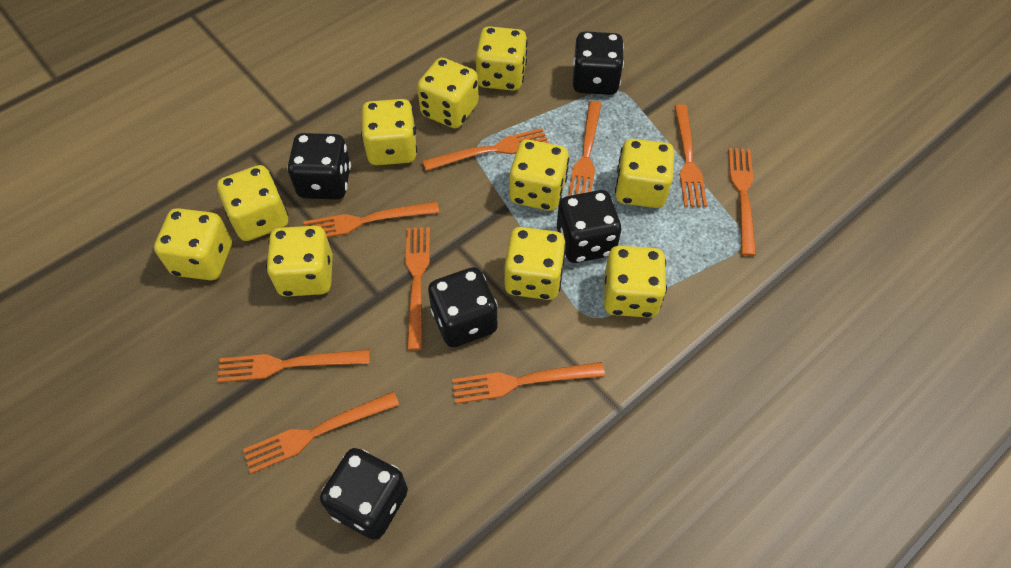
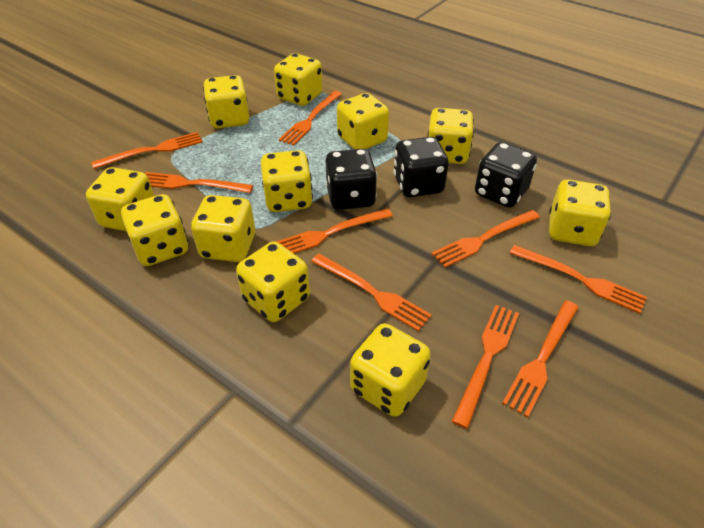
black dice: 5 -> 3
yellow dice: 10 -> 11

